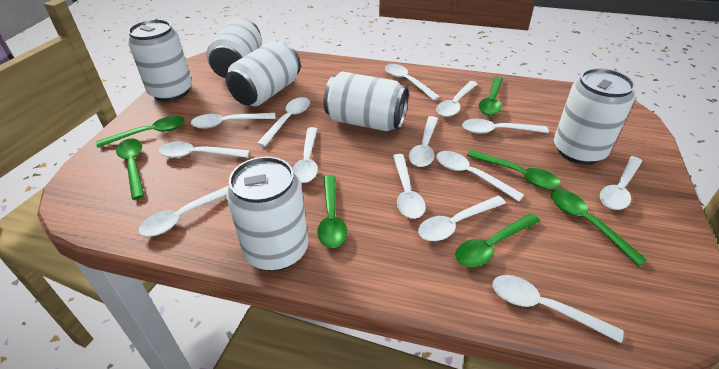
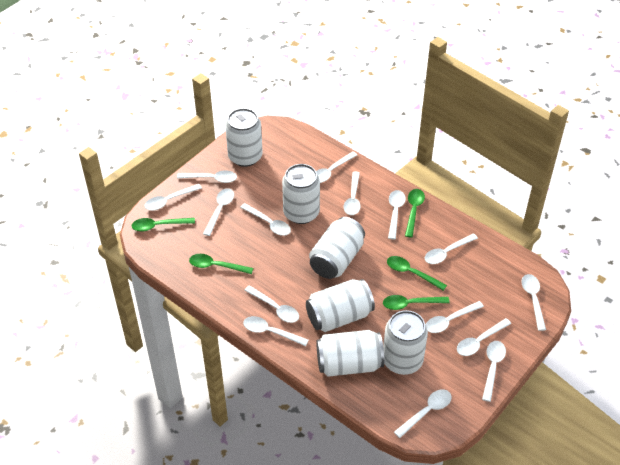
green spoon: 7 -> 5
white spoon: 14 -> 15

